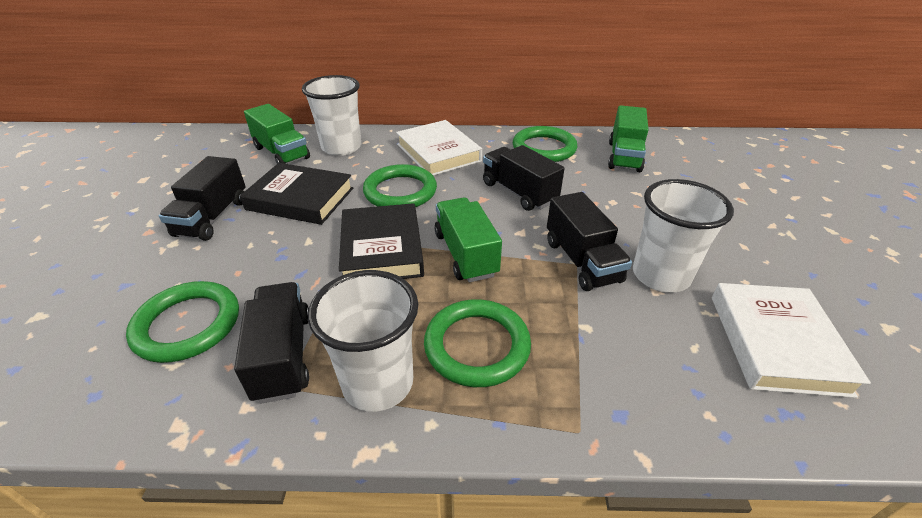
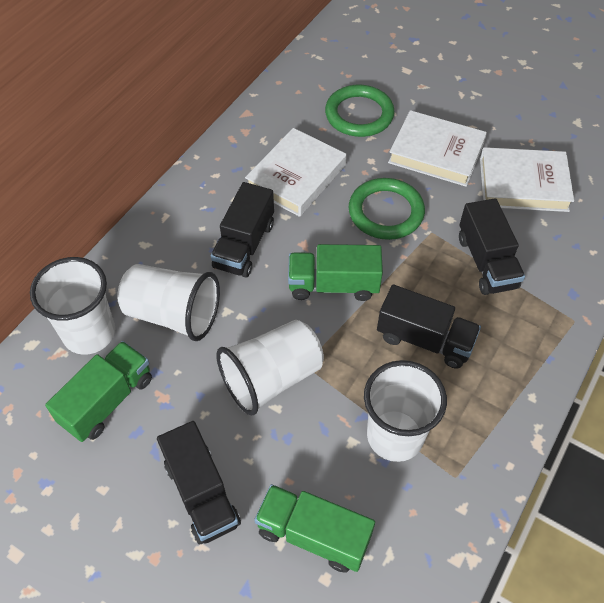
black book: 2 -> 0
green ring: 4 -> 2
white book: 2 -> 3
white cup: 3 -> 4

